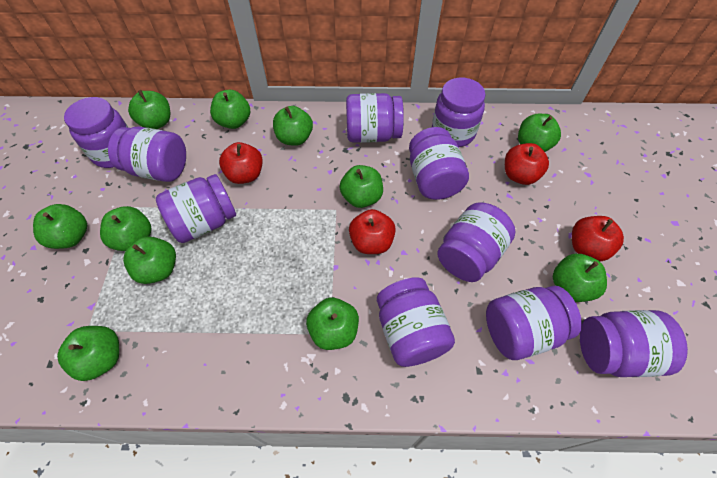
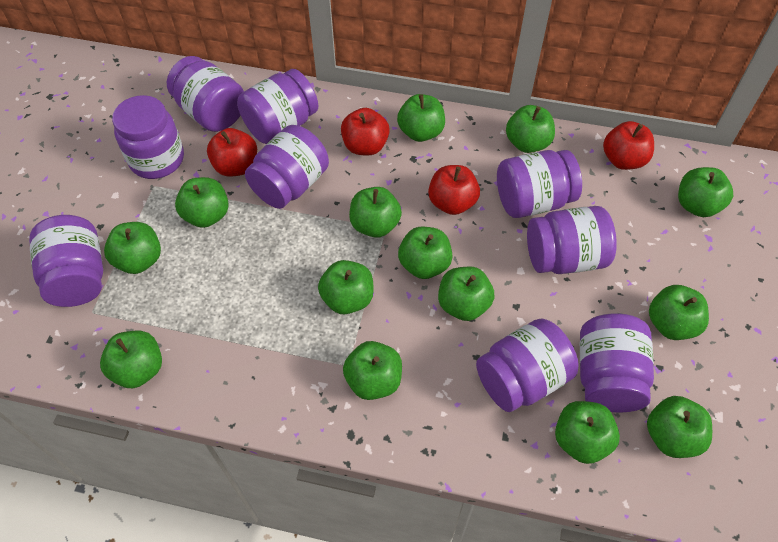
green apple: 11 -> 14
purple jar: 10 -> 9

